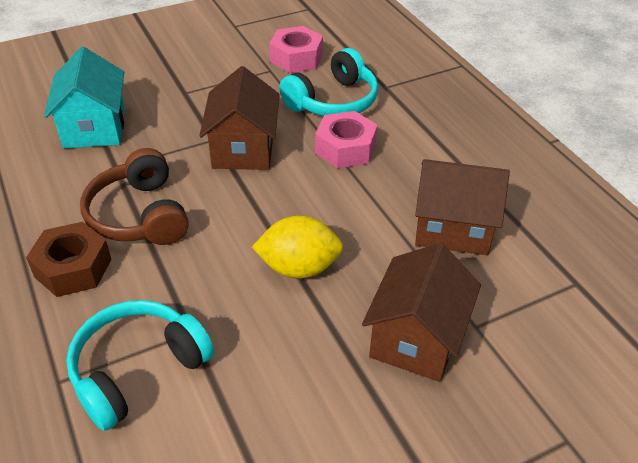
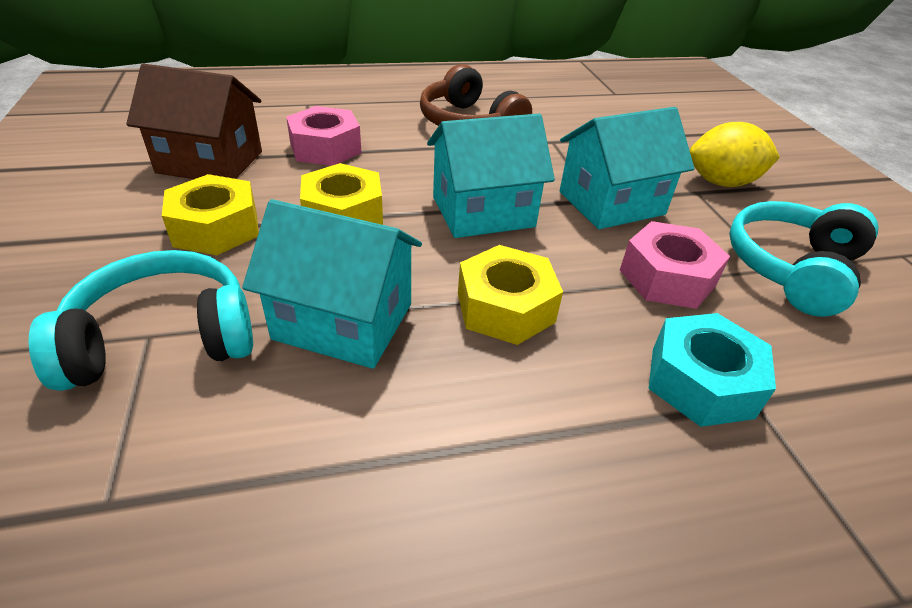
brown house: 3 -> 1
brown nut: 1 -> 0
turquoise house: 1 -> 3
turquoise nut: 0 -> 1
yellow nut: 0 -> 3

